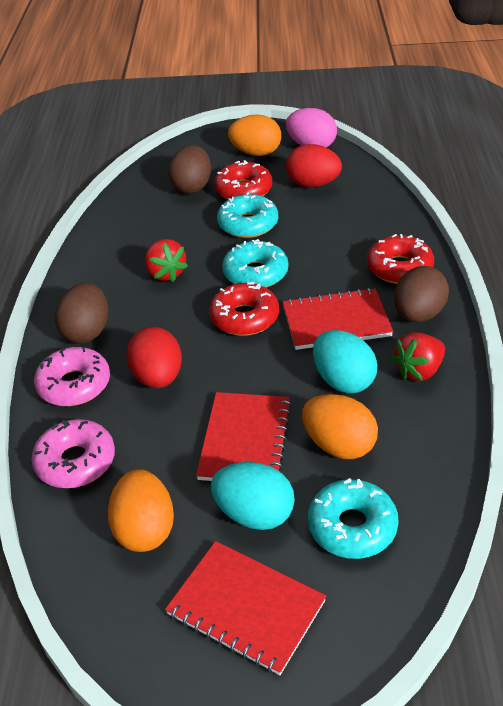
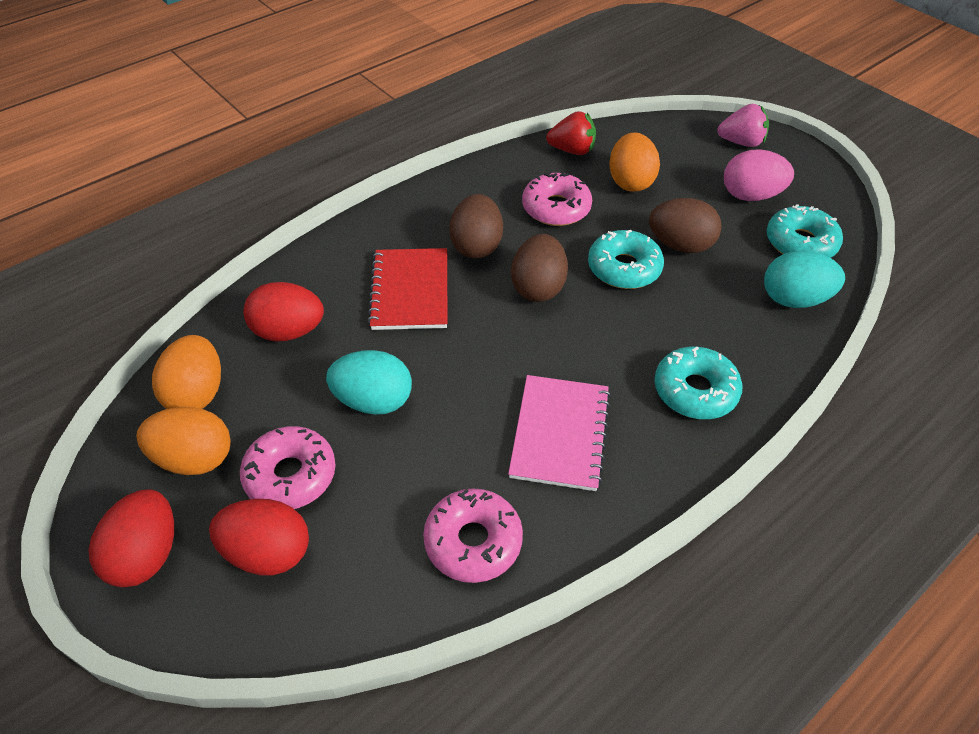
pink donut: 2 -> 3
pink notebook: 0 -> 1
pink strawberry: 0 -> 1
red donut: 3 -> 0
red egg: 2 -> 3
red notebook: 3 -> 1
red strawberry: 2 -> 1

